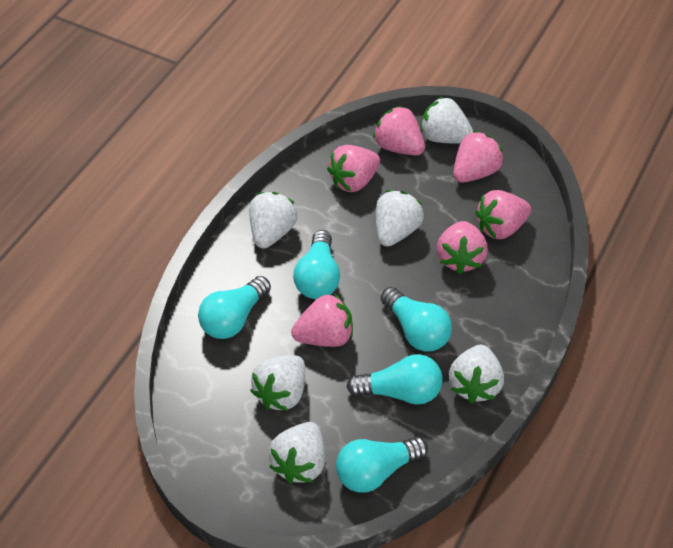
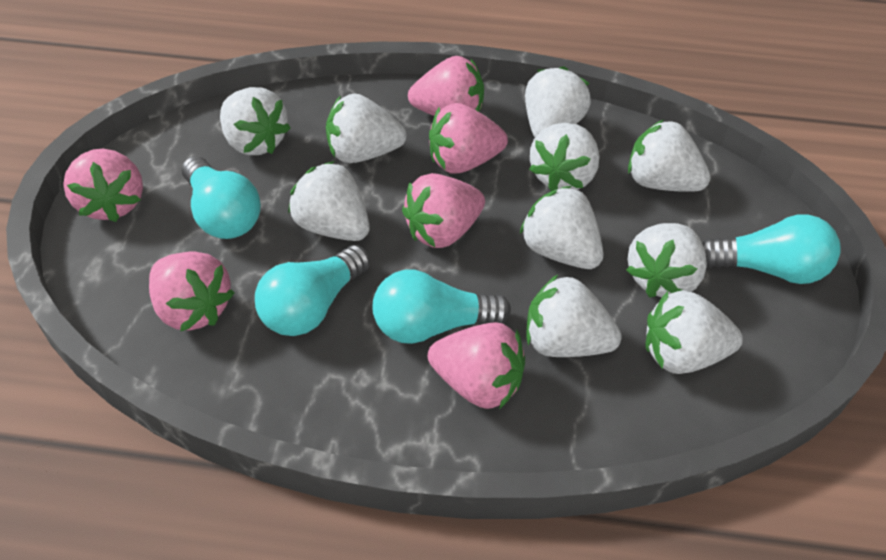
turquoise light bulb: 5 -> 4
white strawberry: 6 -> 10

